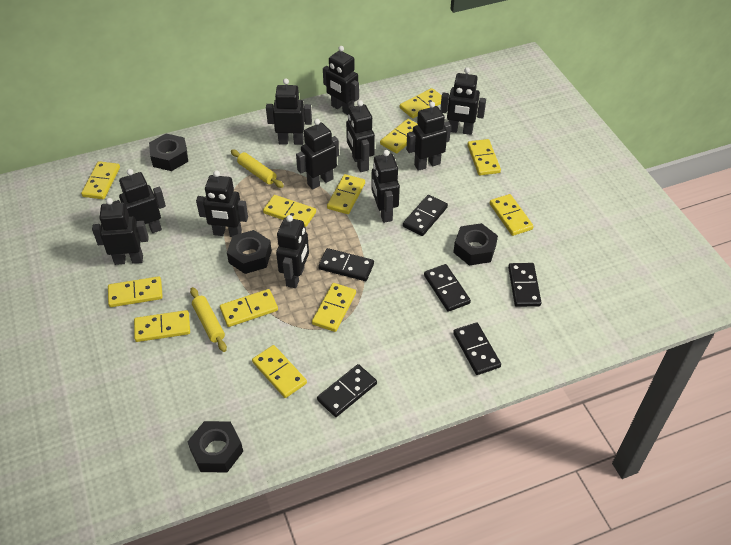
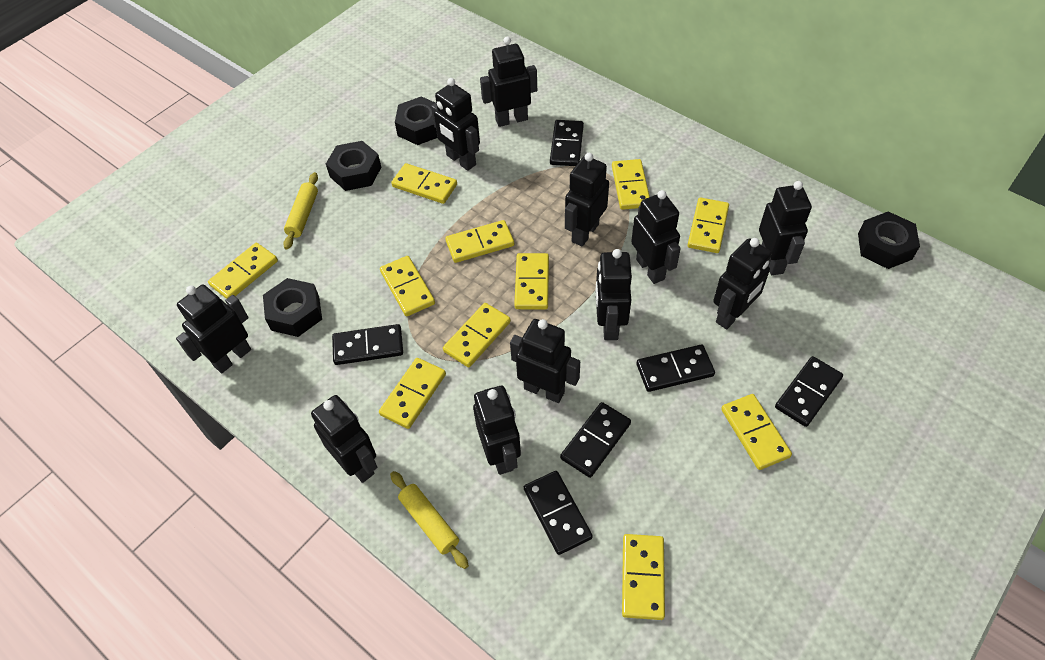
yellow domino: 12 -> 11

